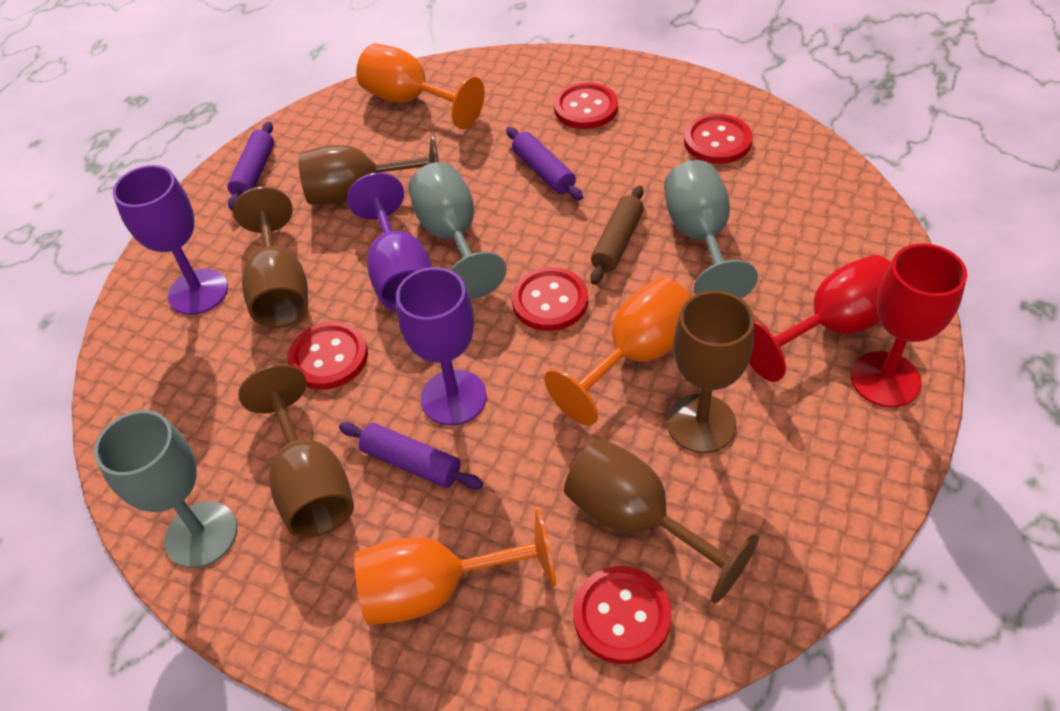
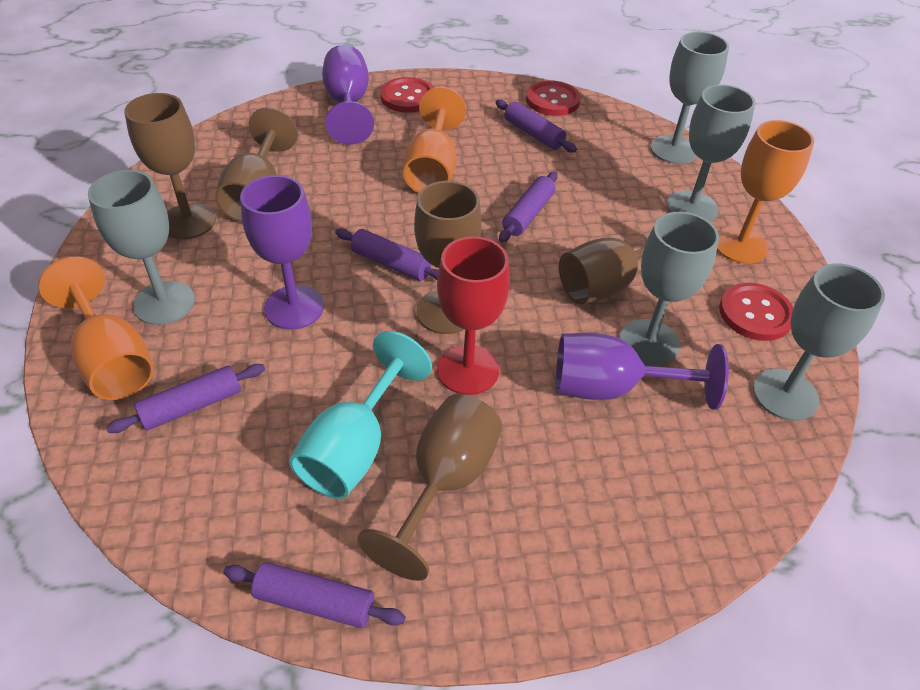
brown rolling pin: 1 -> 0
grey goblet: 3 -> 5
purple rolling pin: 3 -> 5
red button: 5 -> 3
red goblet: 2 -> 1
turquoise goblet: 0 -> 1

